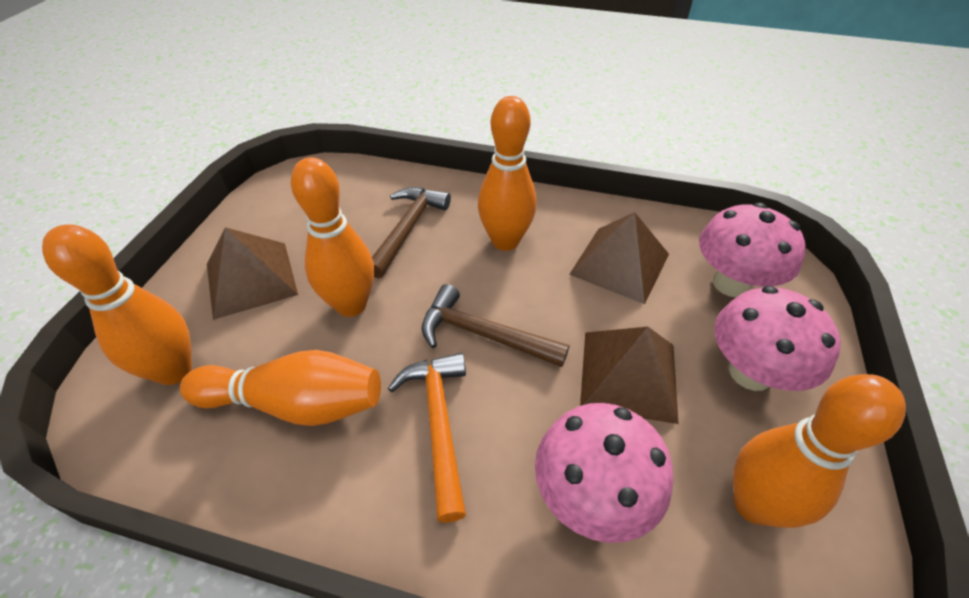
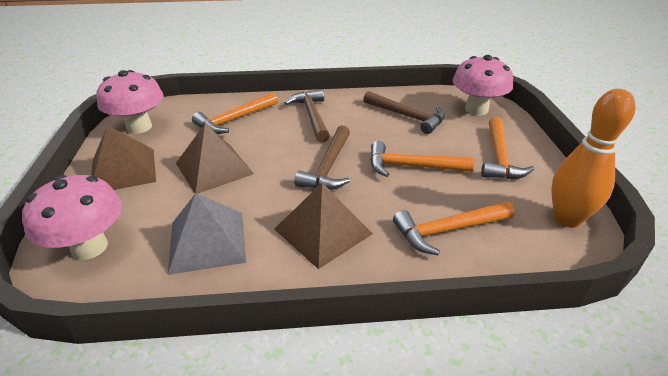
brown hammer: 2 -> 3
grey pyramid: 0 -> 1
orange bowling pin: 5 -> 1
orange hammer: 1 -> 4

